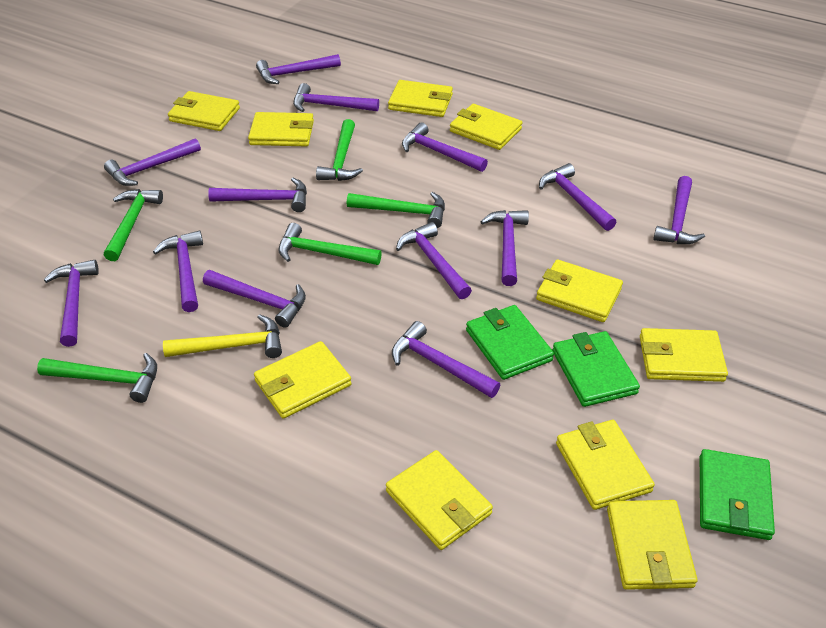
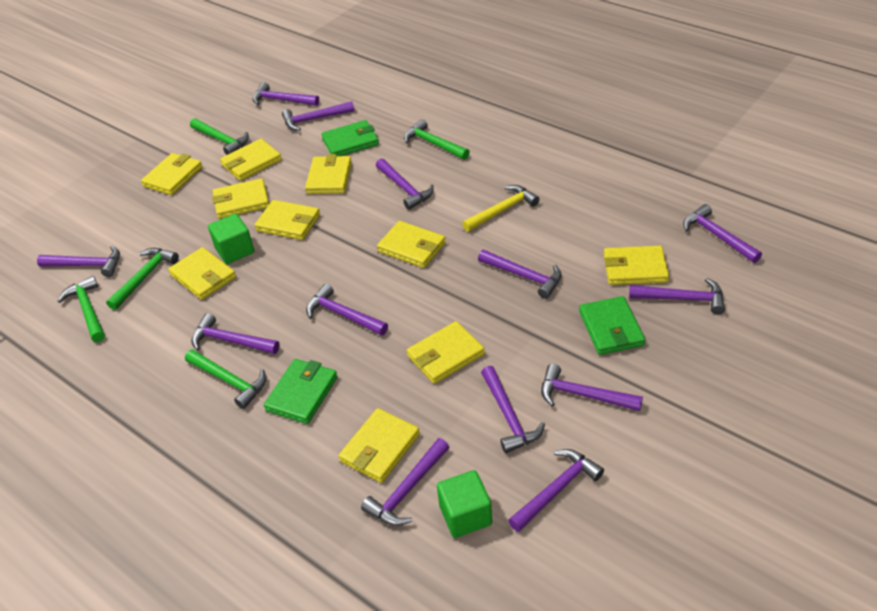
green cube: 0 -> 2

